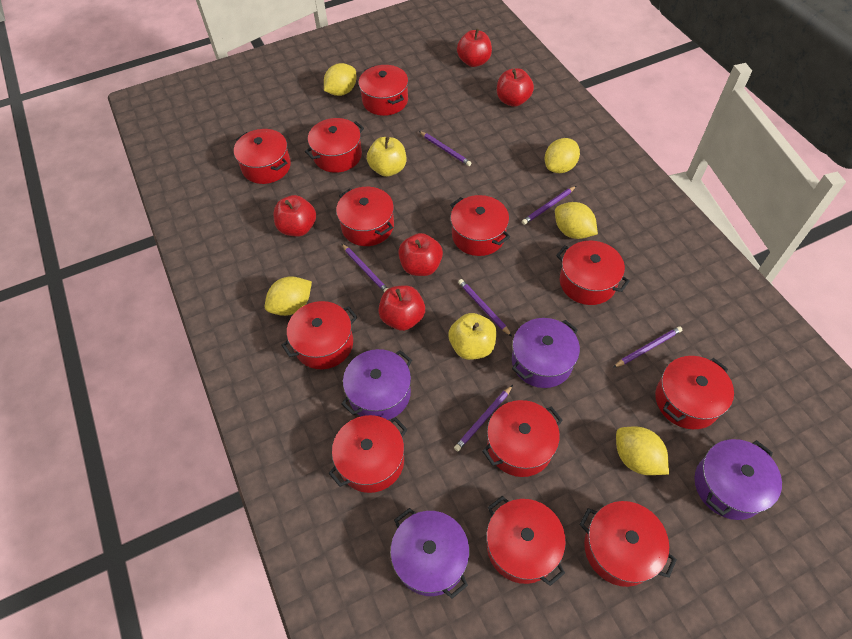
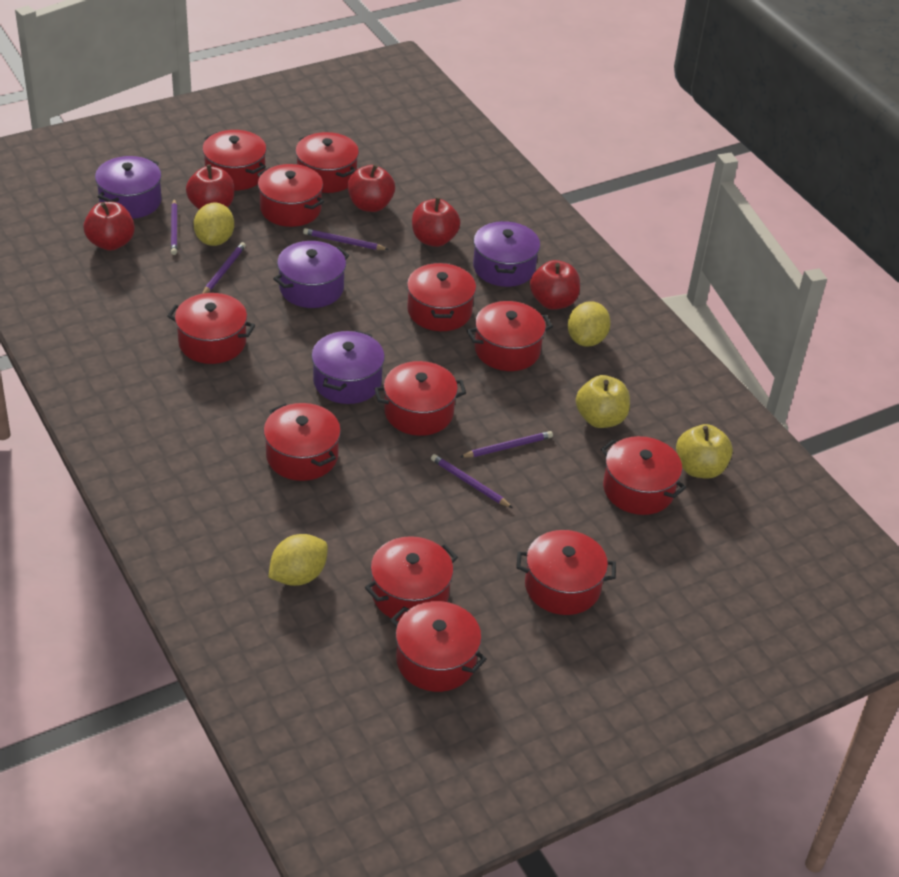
purple pencil: 6 -> 5
yellow lemon: 5 -> 3

